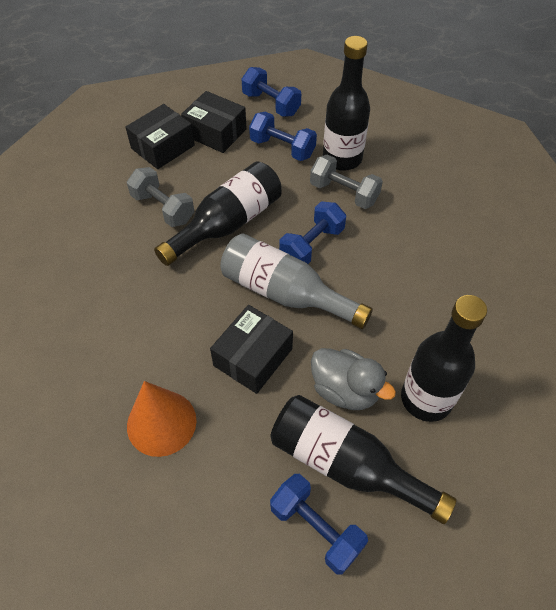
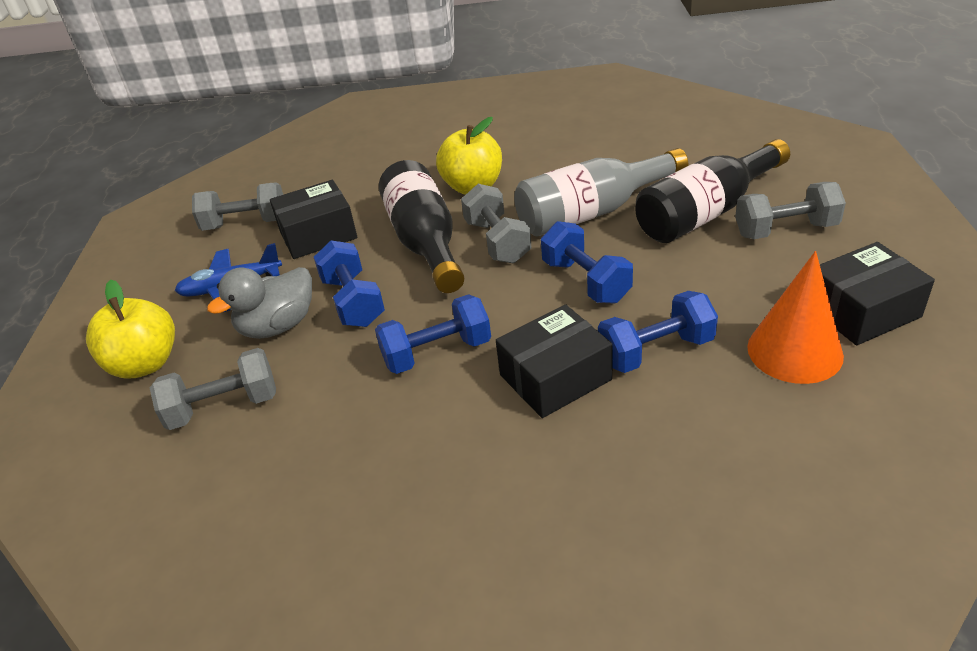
black bottle: 4 -> 2
blue plane: 0 -> 1
grey dumbbell: 2 -> 4
yellow apple: 0 -> 2

